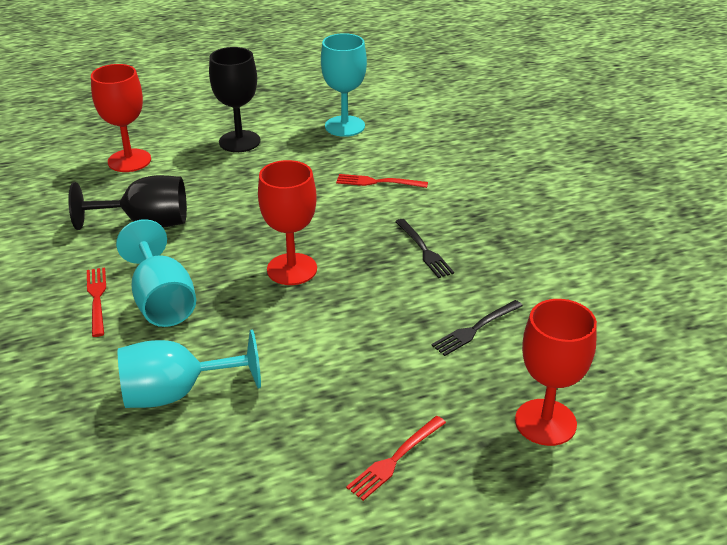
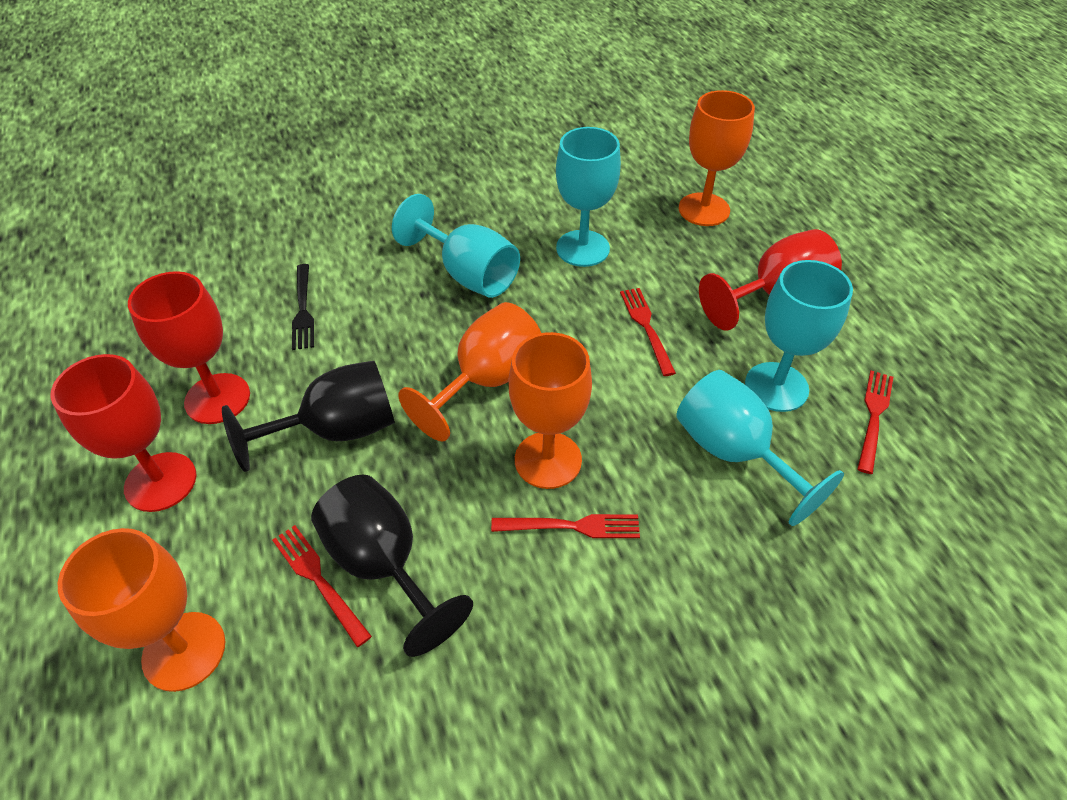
black fork: 2 -> 1
orange goblet: 0 -> 4
red fork: 3 -> 4
turquoise goblet: 3 -> 4

